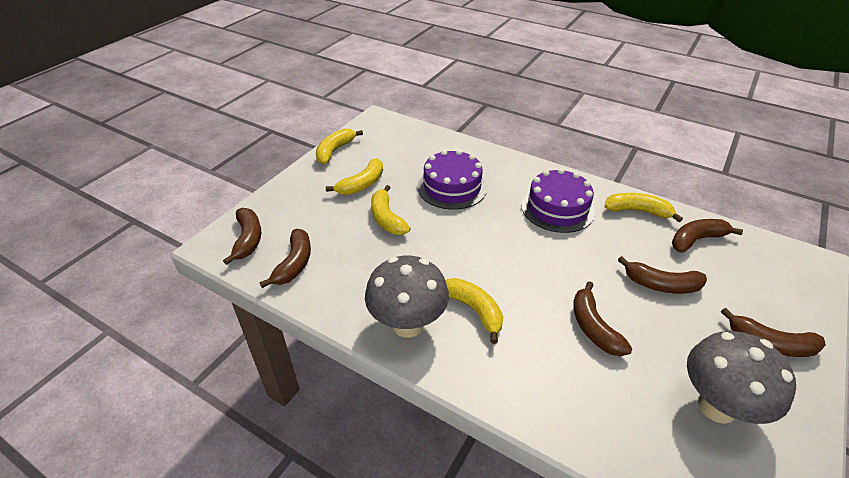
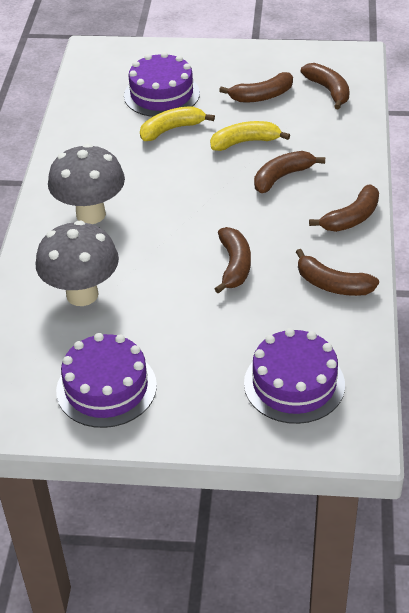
purple cake: 2 -> 3
yellow banana: 5 -> 2

